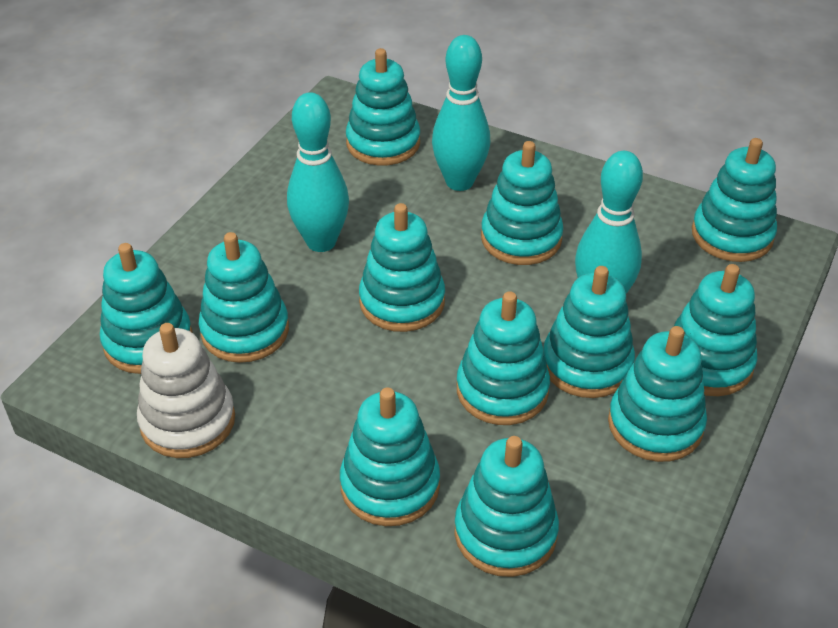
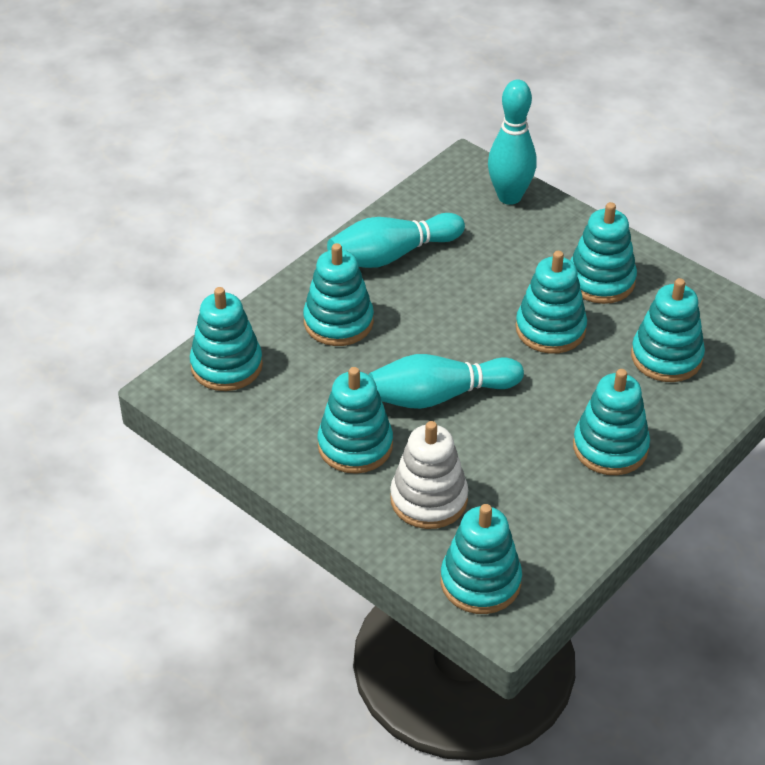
turquoise stacking toy: 12 -> 8

